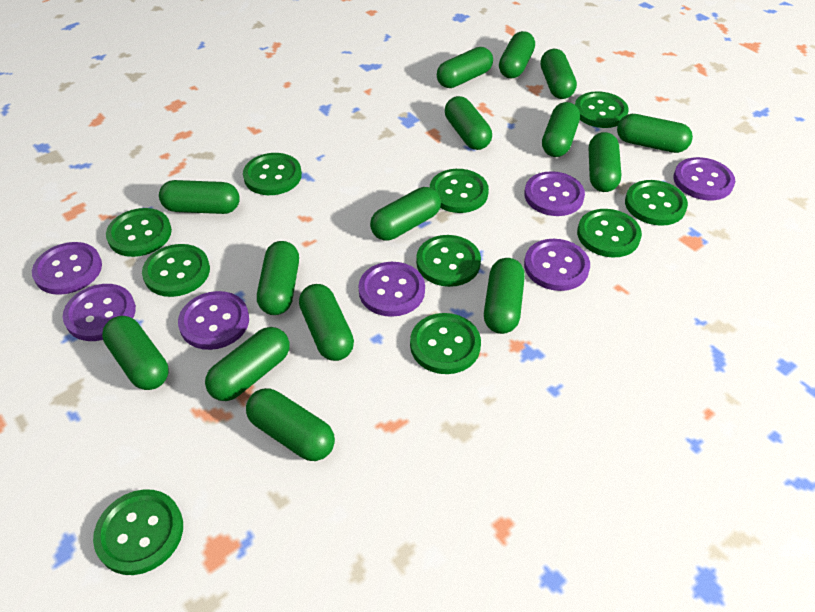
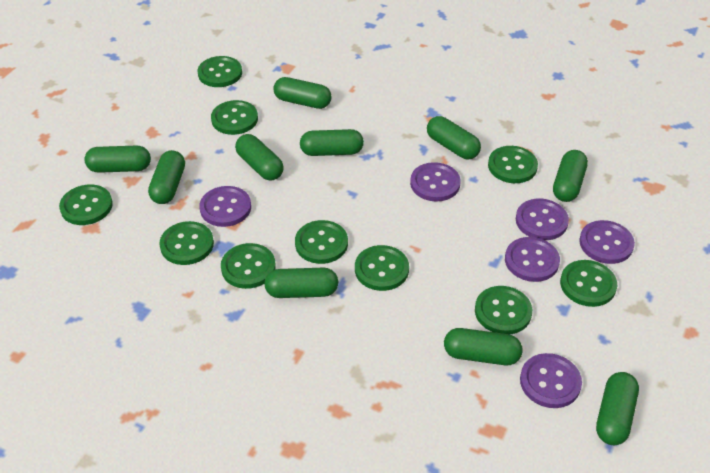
green capsule: 15 -> 10
purple button: 7 -> 6

